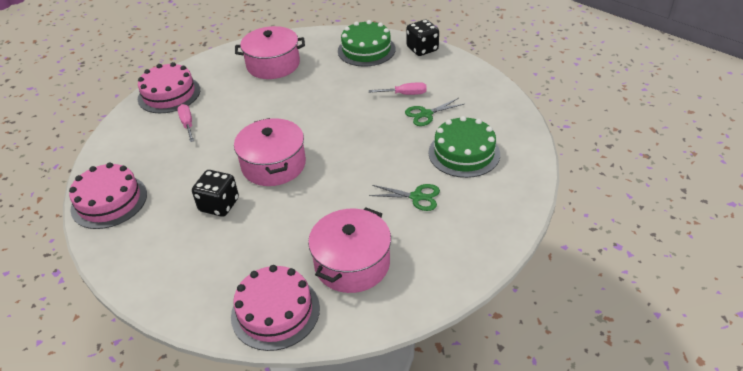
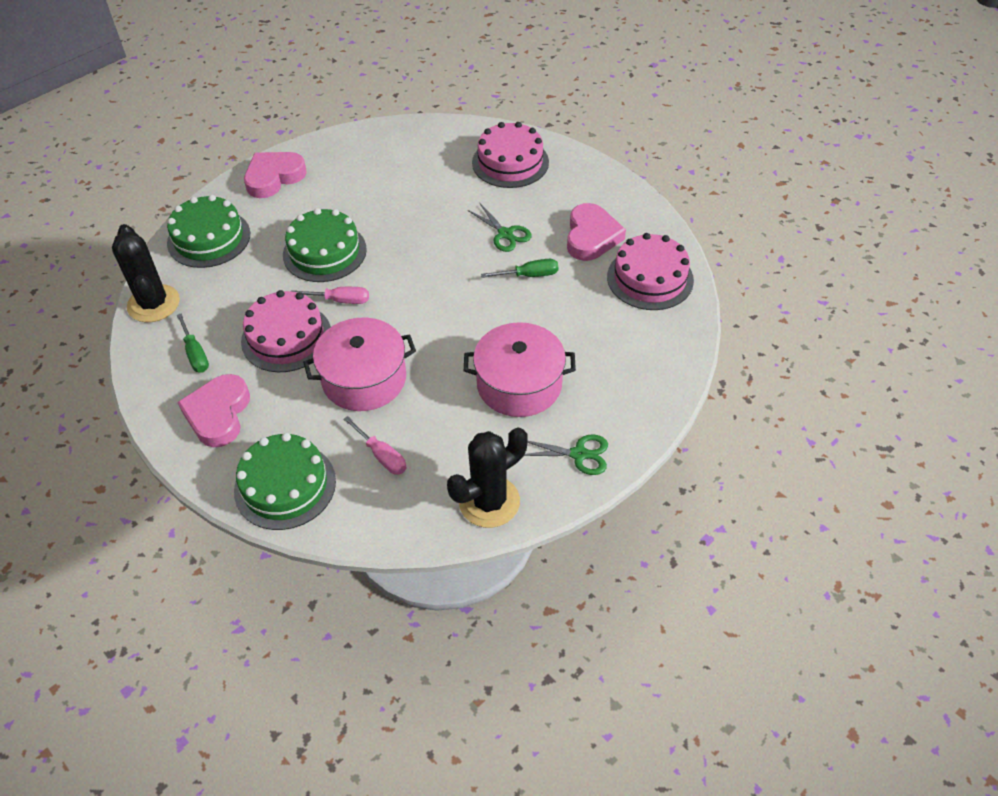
black cactus: 0 -> 2
black dice: 2 -> 0
green cake: 2 -> 3
green screwdriver: 0 -> 2
pink heart: 0 -> 3
pink pot: 3 -> 2

